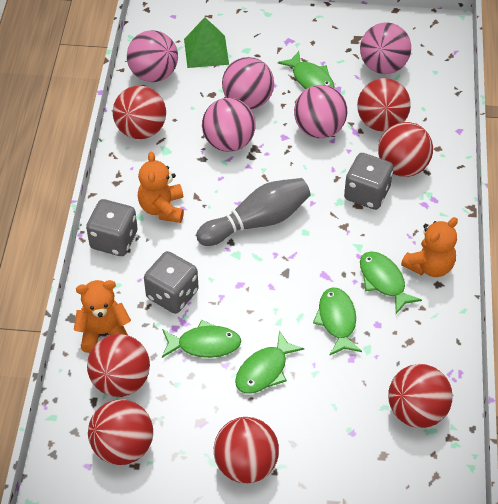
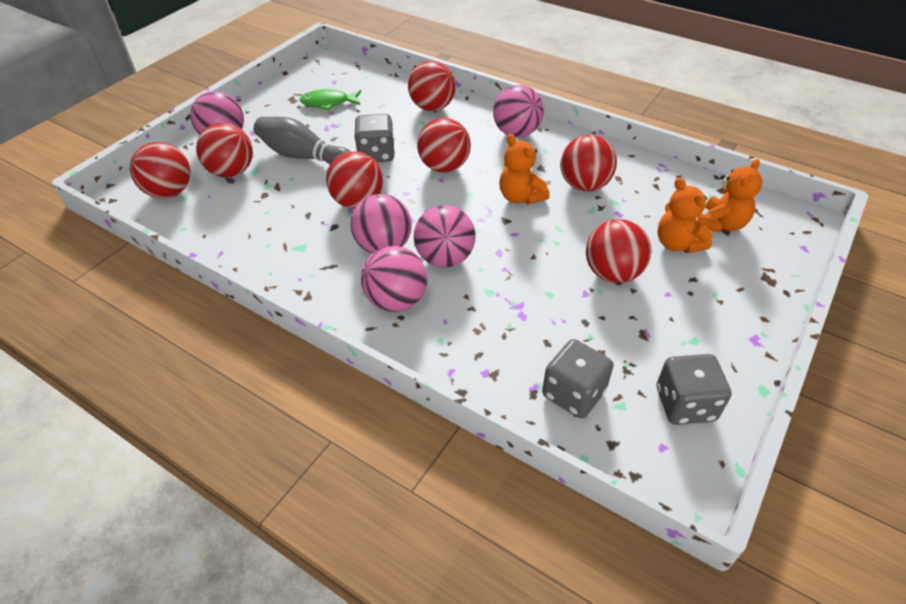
green fish: 5 -> 1
green pyramid: 1 -> 0

